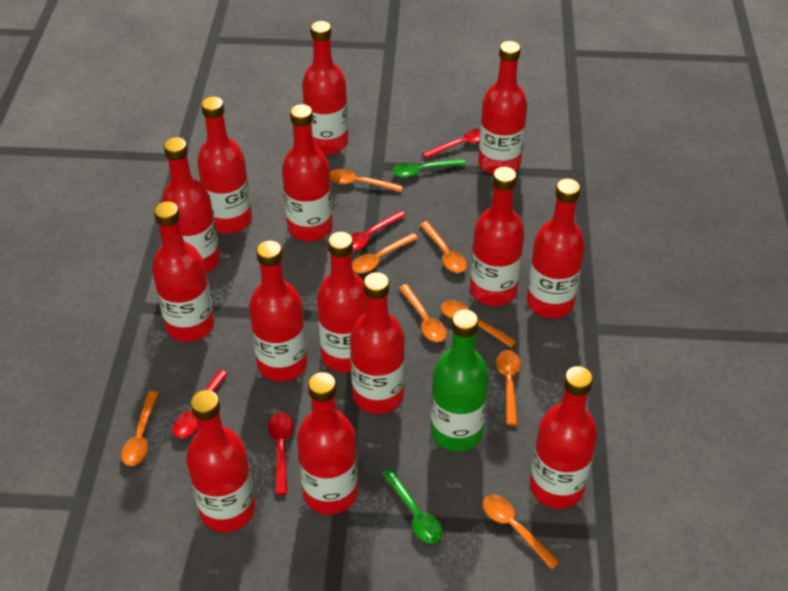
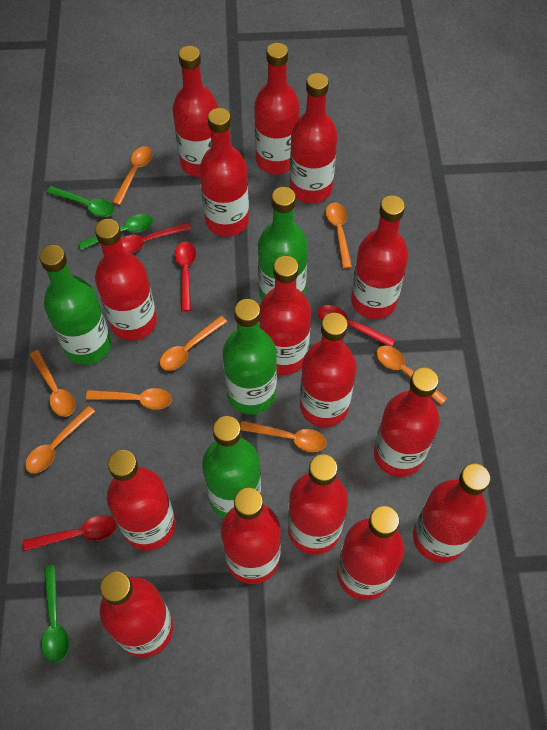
green bottle: 1 -> 4
green spoon: 2 -> 3
red bottle: 14 -> 15

